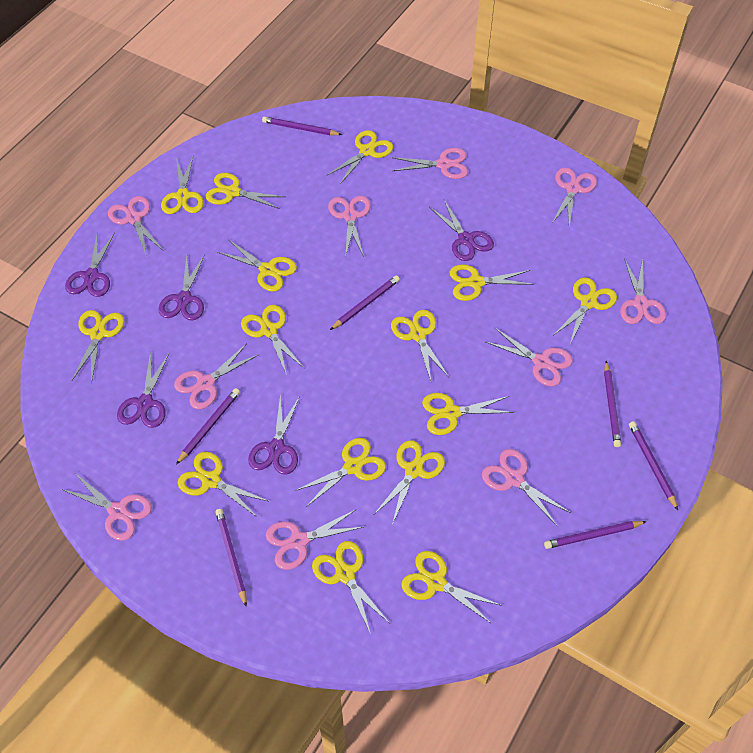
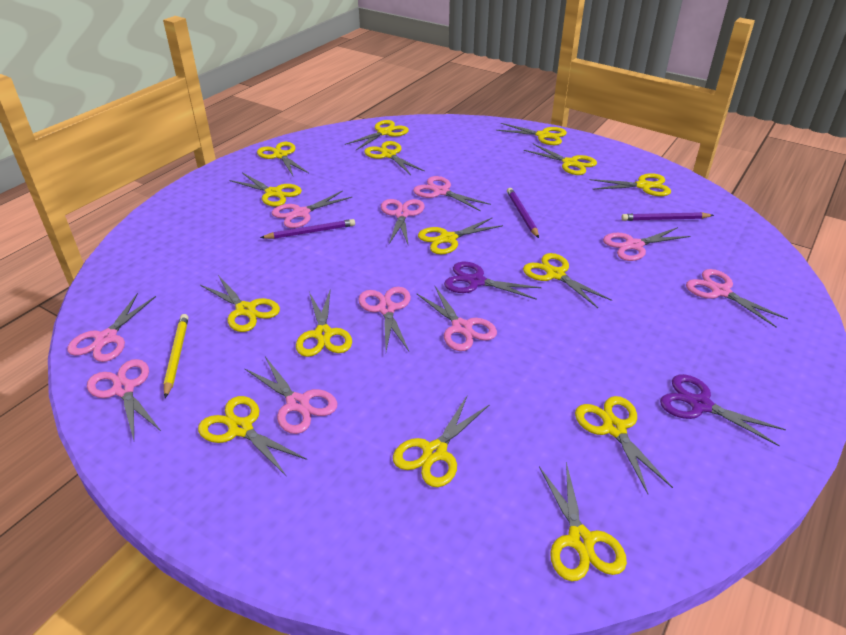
purple pencil: 7 -> 3
purple scissors: 5 -> 2
yellow pencil: 0 -> 1

